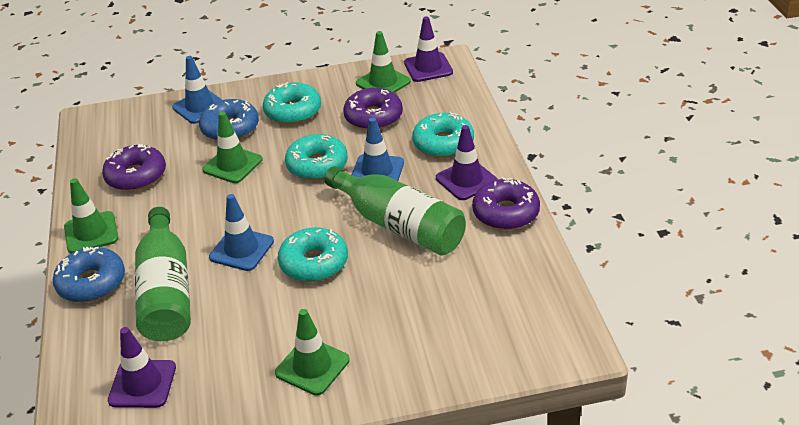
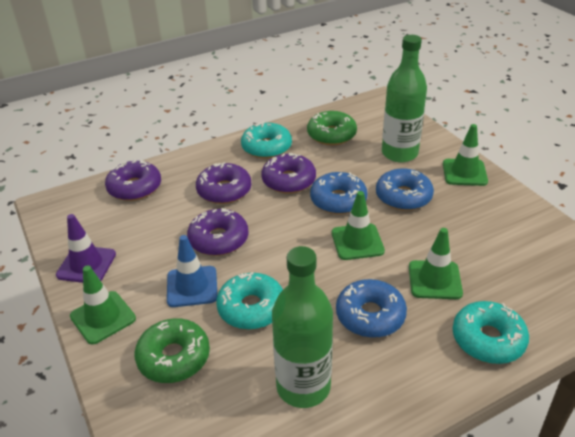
blue donut: 2 -> 3
blue traffic cone: 3 -> 1
green donut: 0 -> 2
purple donut: 3 -> 4
purple traffic cone: 3 -> 1
turquoise donut: 4 -> 3

